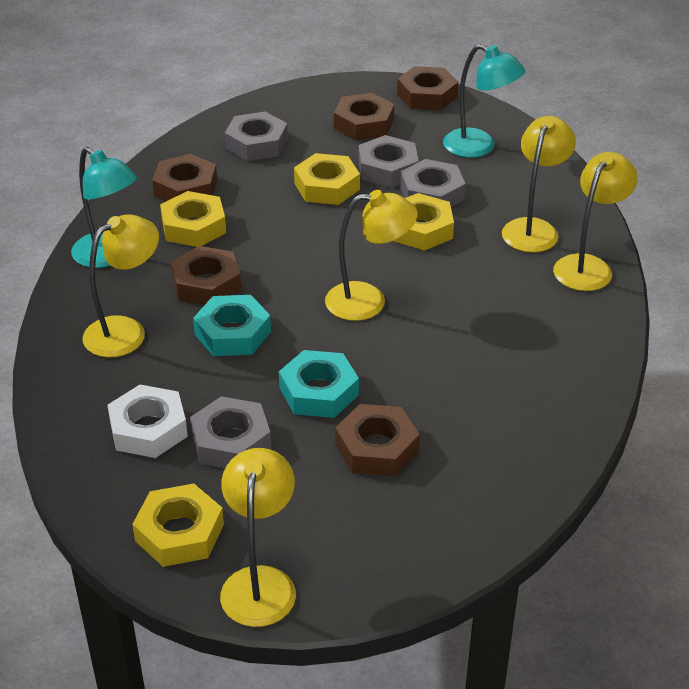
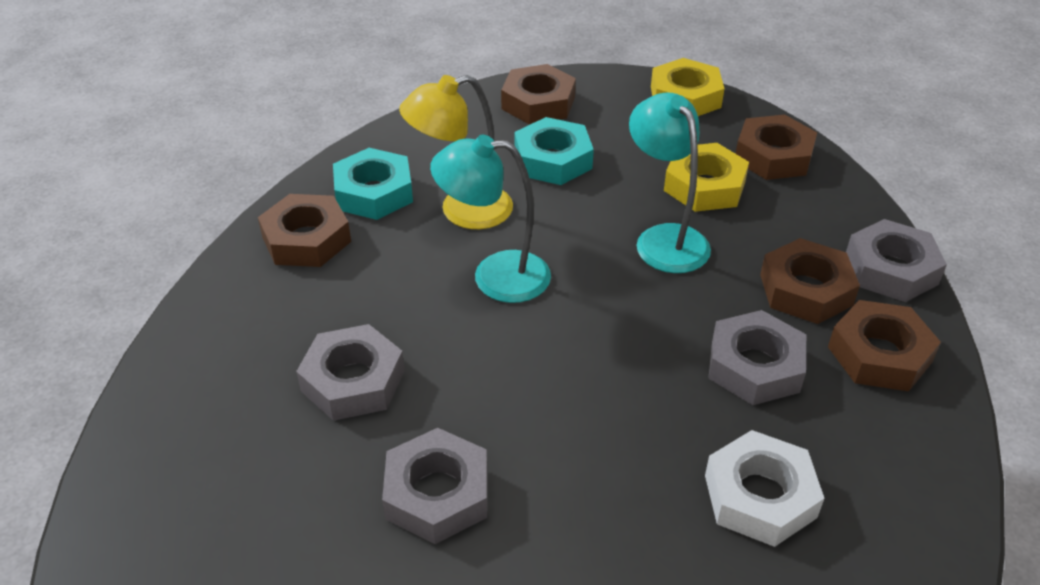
yellow lamp: 5 -> 1
yellow nut: 4 -> 2

